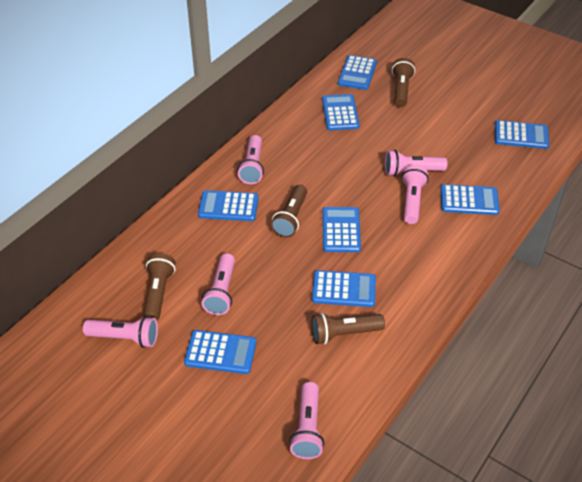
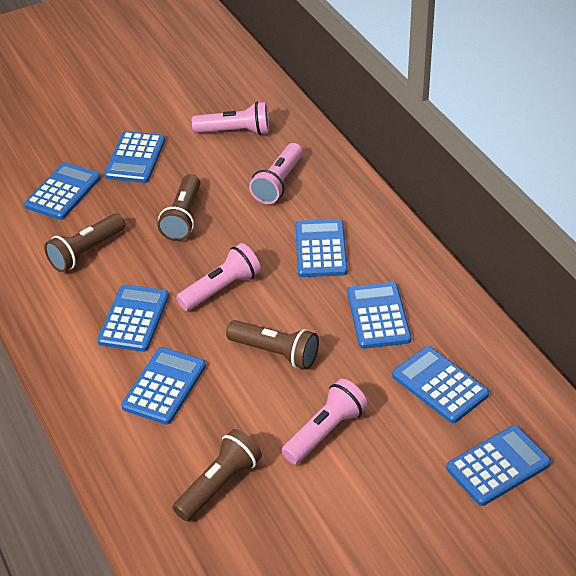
pink flashlight: 6 -> 4

